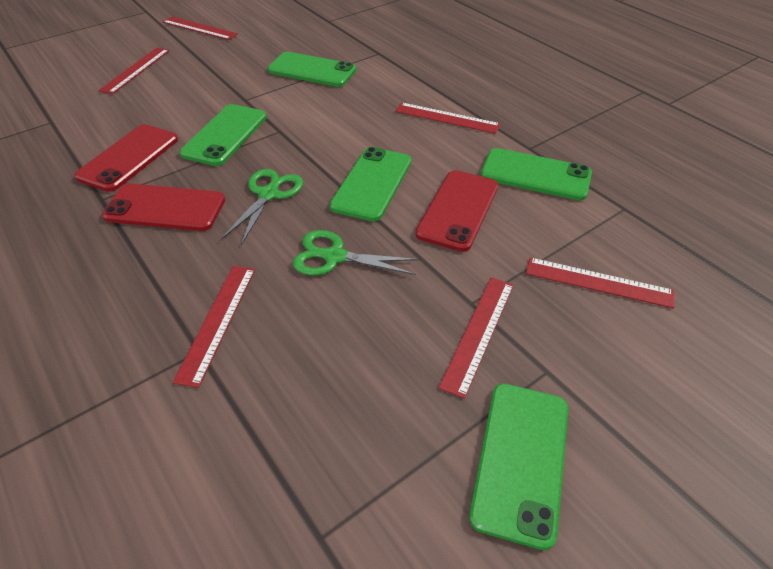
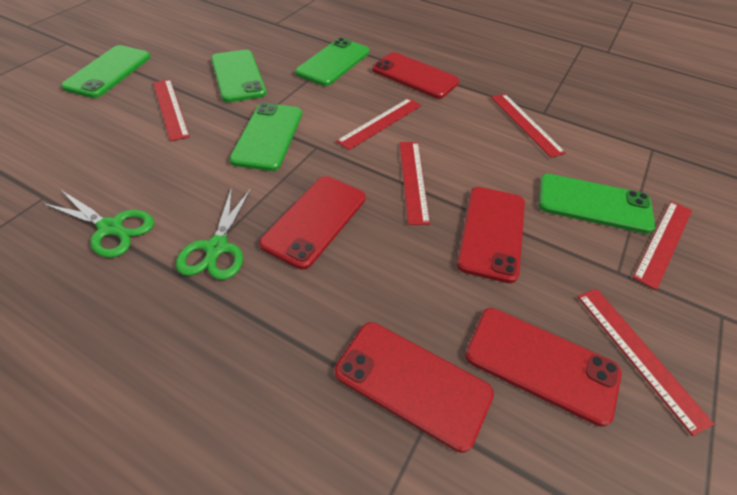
red phone: 3 -> 5

